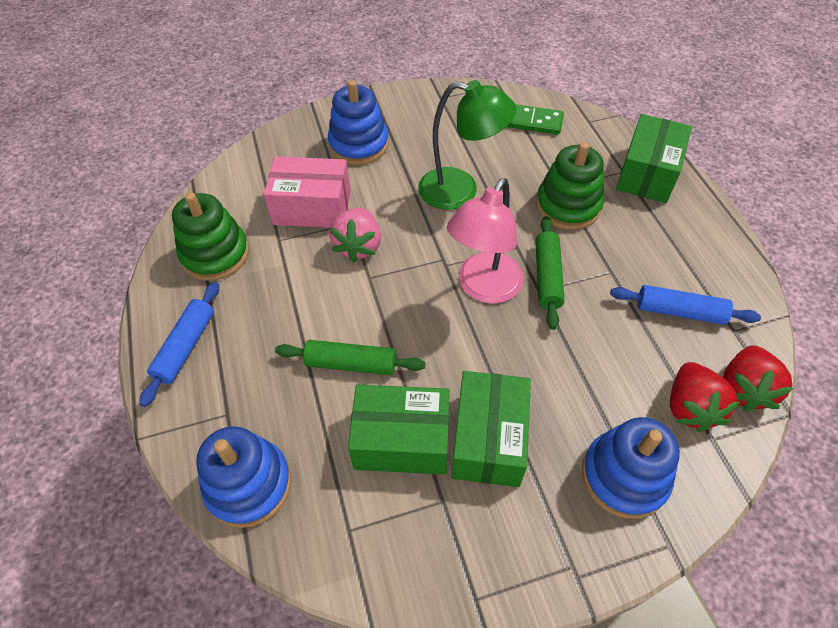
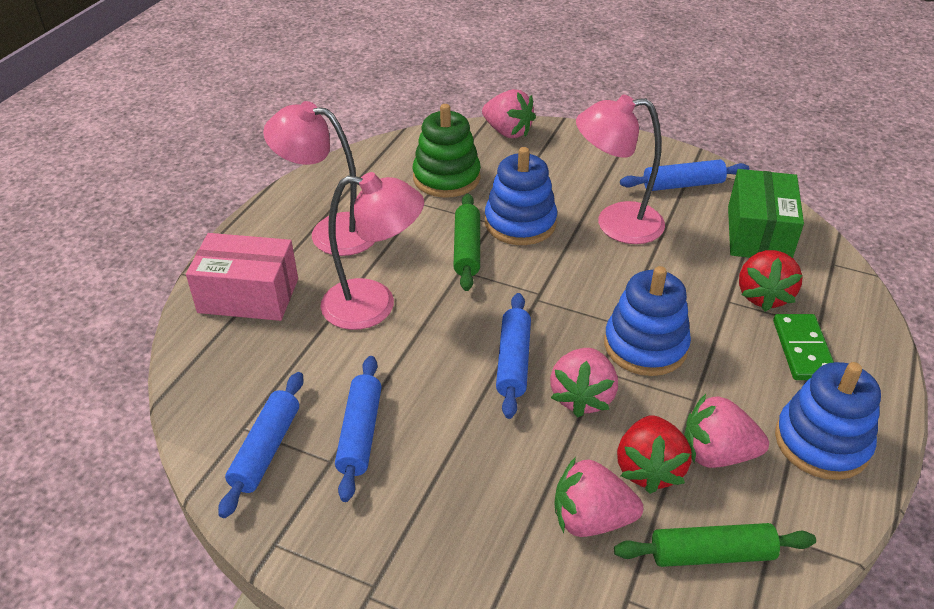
blue rolling pin: 2 -> 4
green box: 3 -> 1
green lamp: 1 -> 0
green stacking toy: 2 -> 1
pink lamp: 1 -> 3
pink strawberry: 1 -> 4

